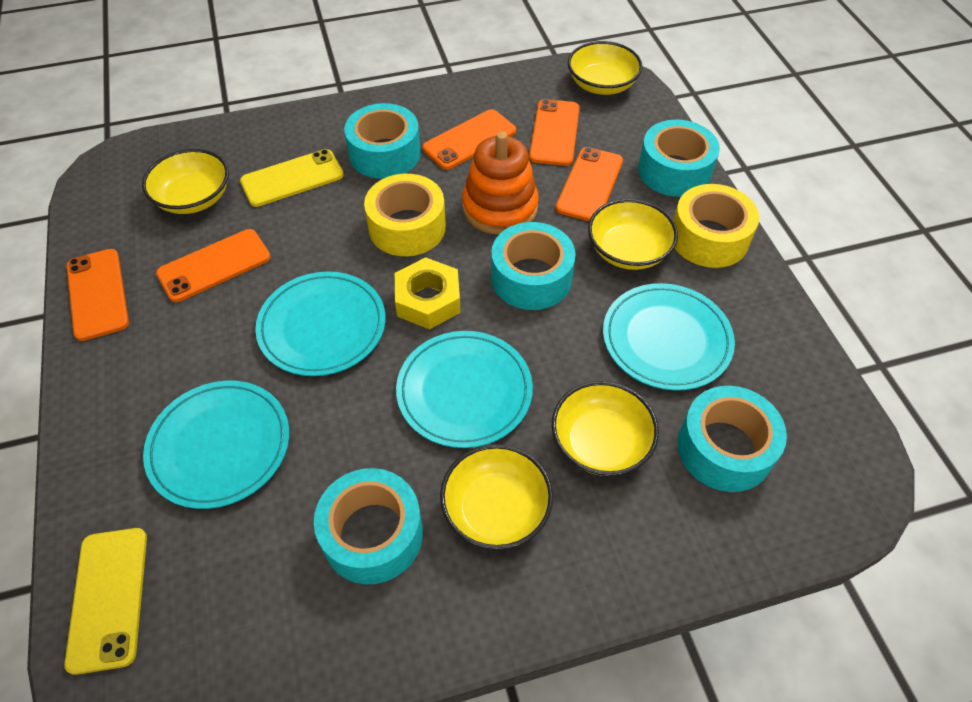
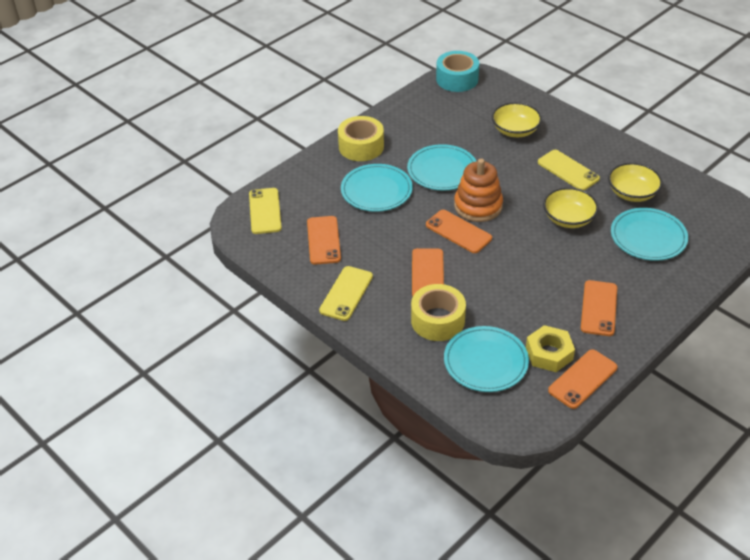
turquoise tape: 5 -> 1
yellow bowl: 5 -> 3
yellow phone: 2 -> 3

